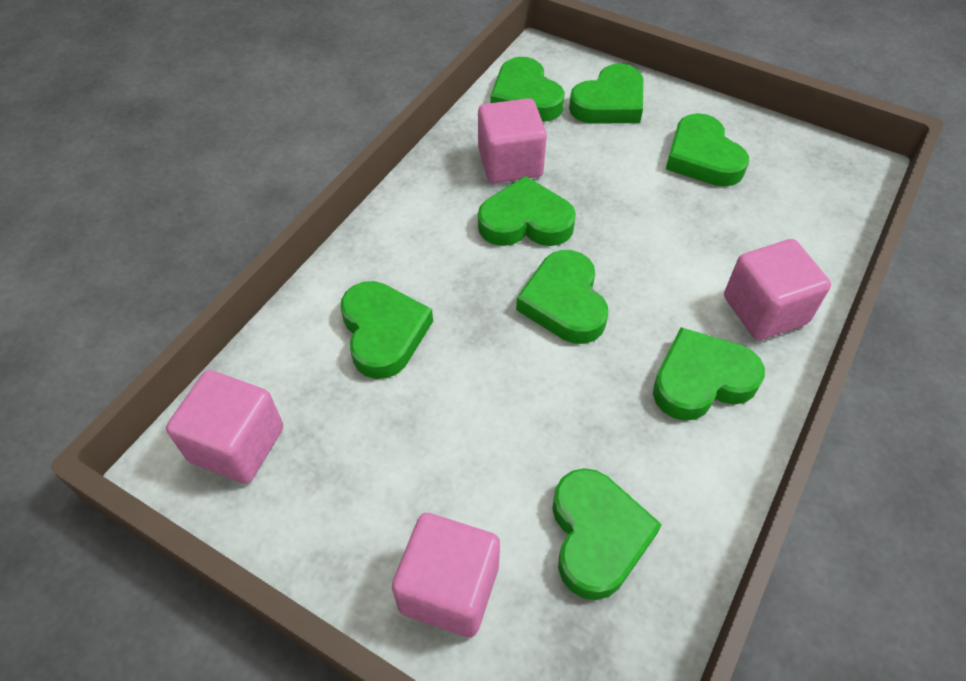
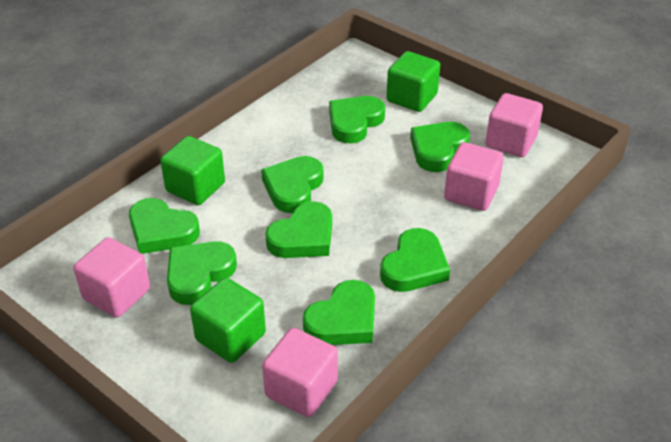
green cube: 0 -> 3

